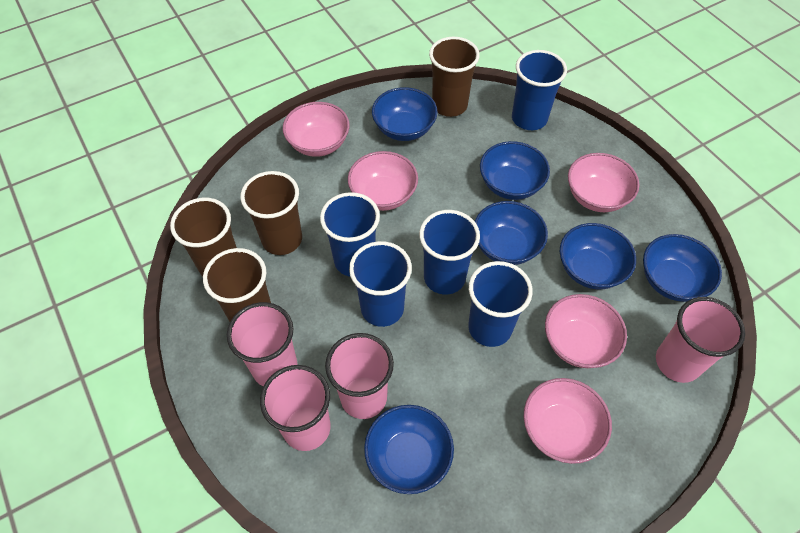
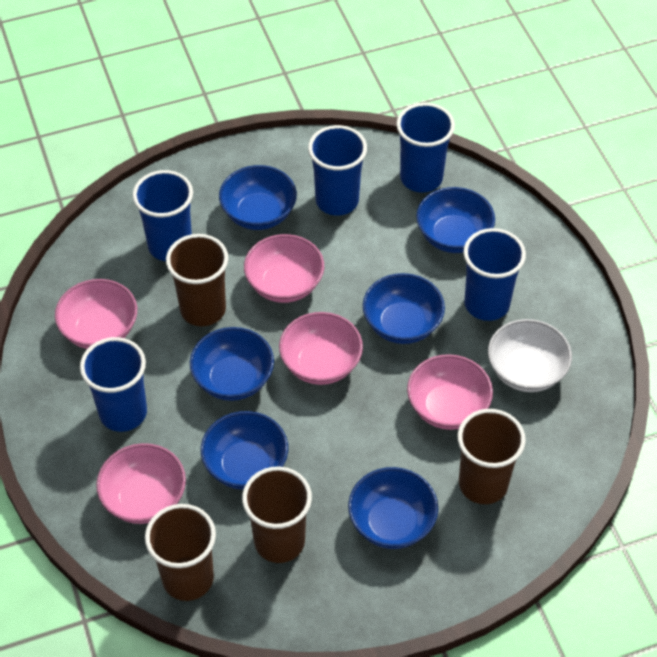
pink cup: 4 -> 0
white bowl: 0 -> 1

